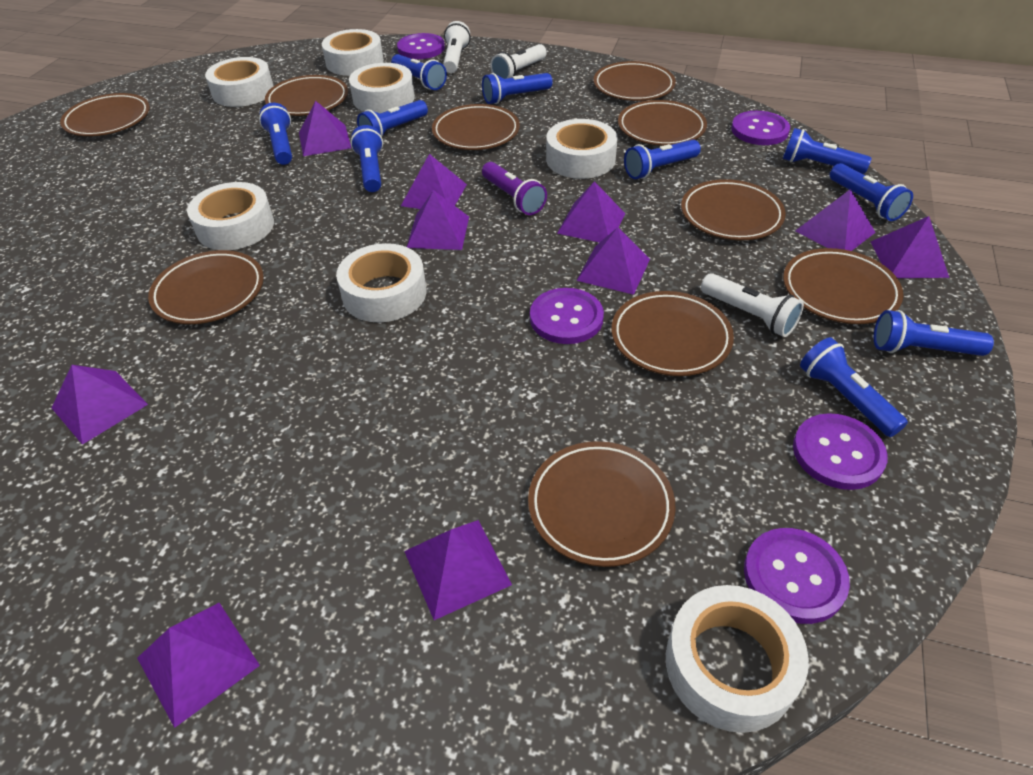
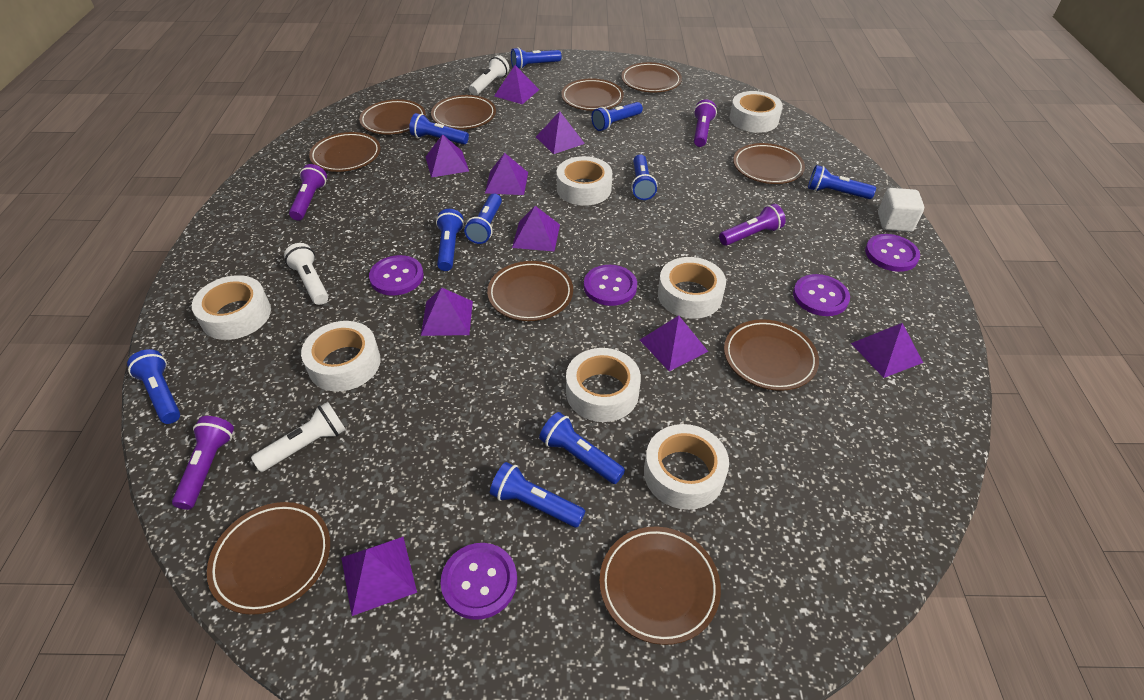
purple flashlight: 1 -> 4
purple pyramid: 10 -> 9
white cube: 0 -> 1

